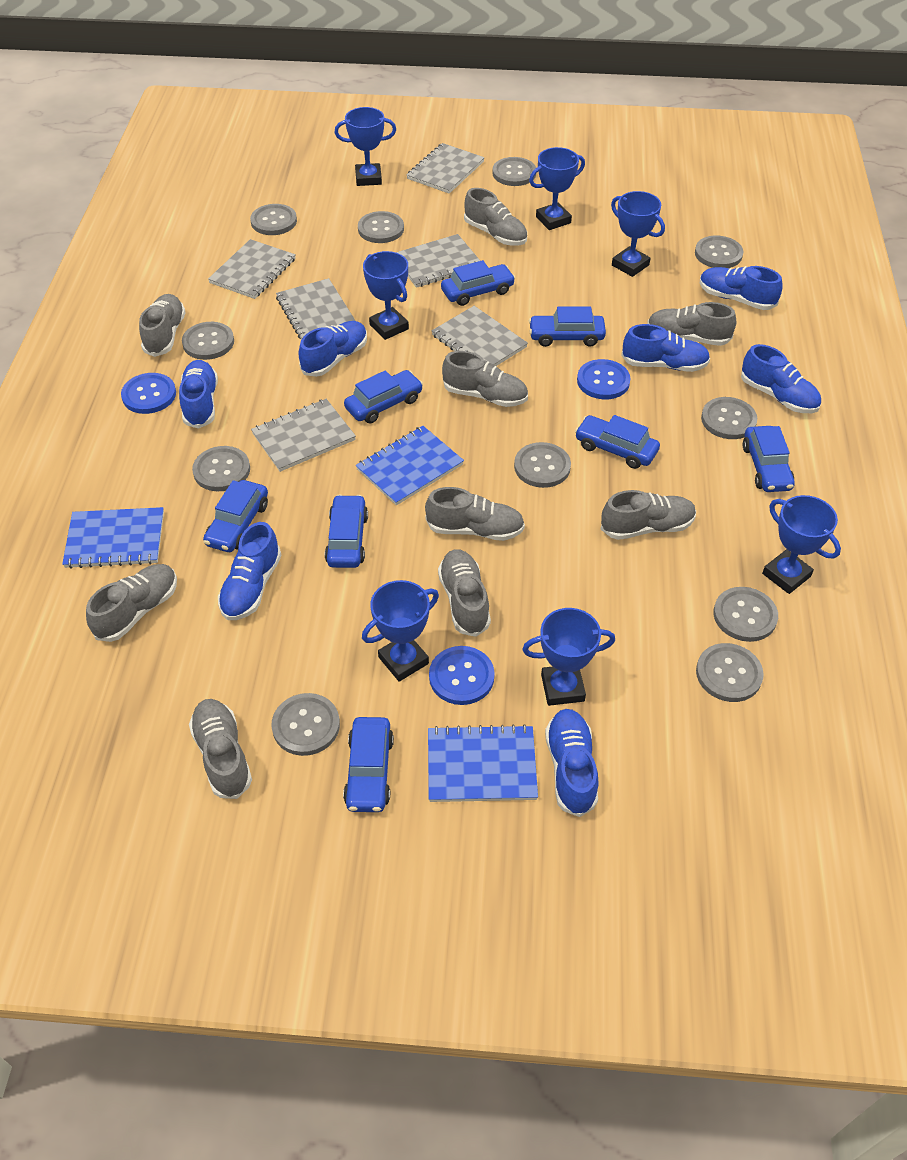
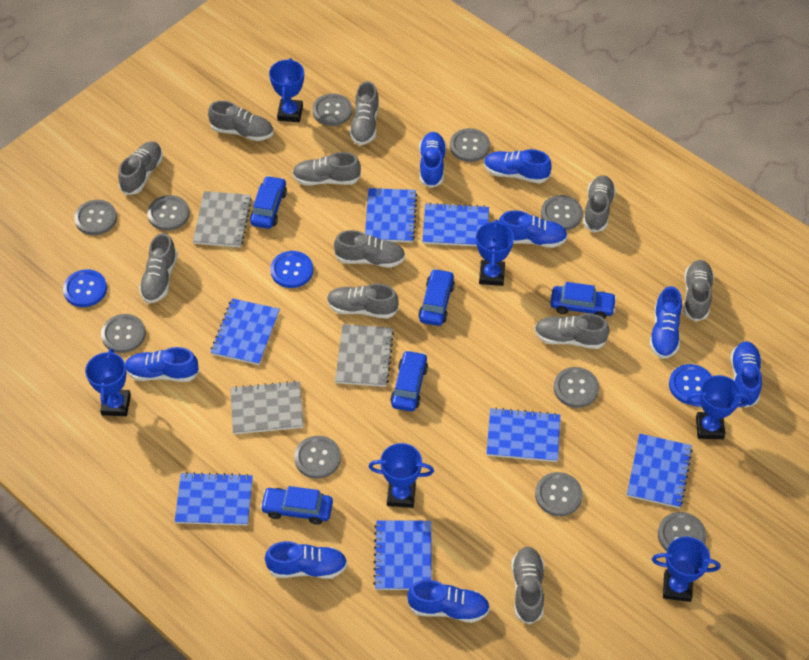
blue car: 8 -> 5
blue notebook: 3 -> 7
blue shoe: 7 -> 8
blue trophy: 7 -> 6
grey button: 11 -> 10
grey notebook: 6 -> 3
grey shoe: 9 -> 11

